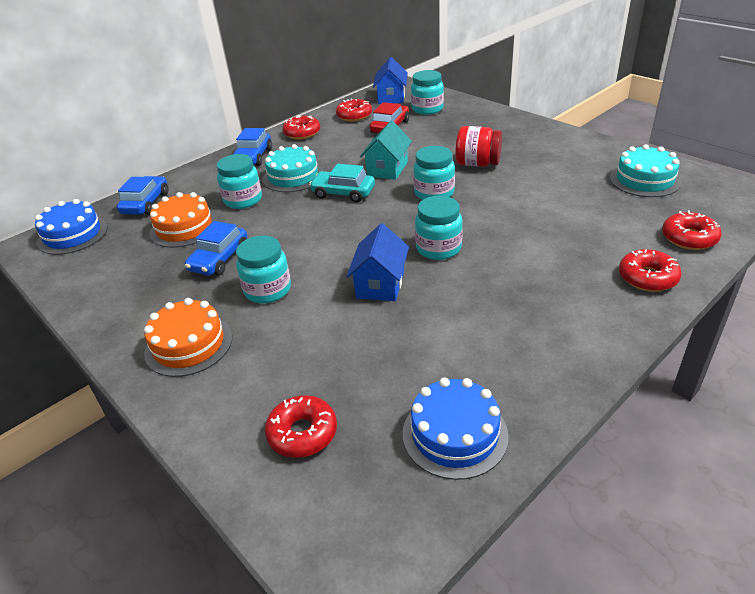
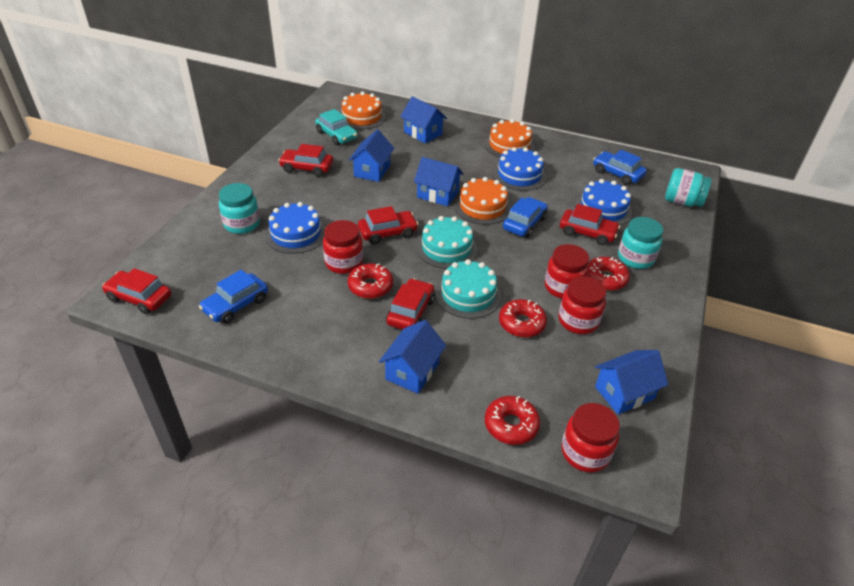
blue cake: 2 -> 3
blue house: 2 -> 5
orange cake: 2 -> 3
red car: 1 -> 5
red donut: 5 -> 4
red jar: 1 -> 4
turquoise house: 1 -> 0
turquoise jar: 5 -> 3

